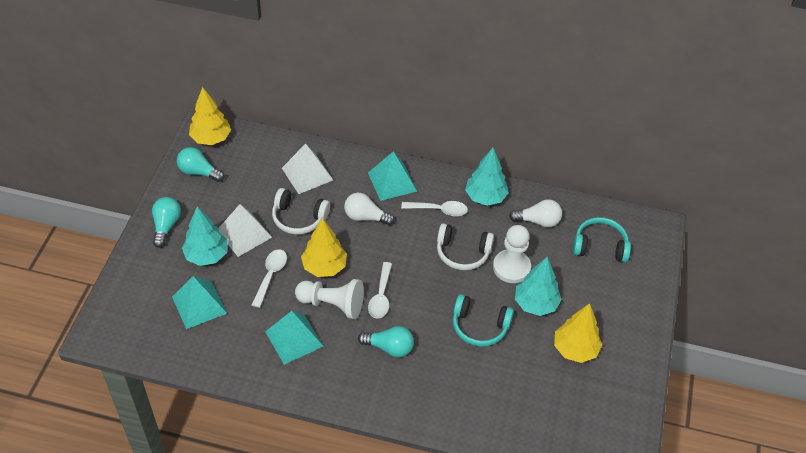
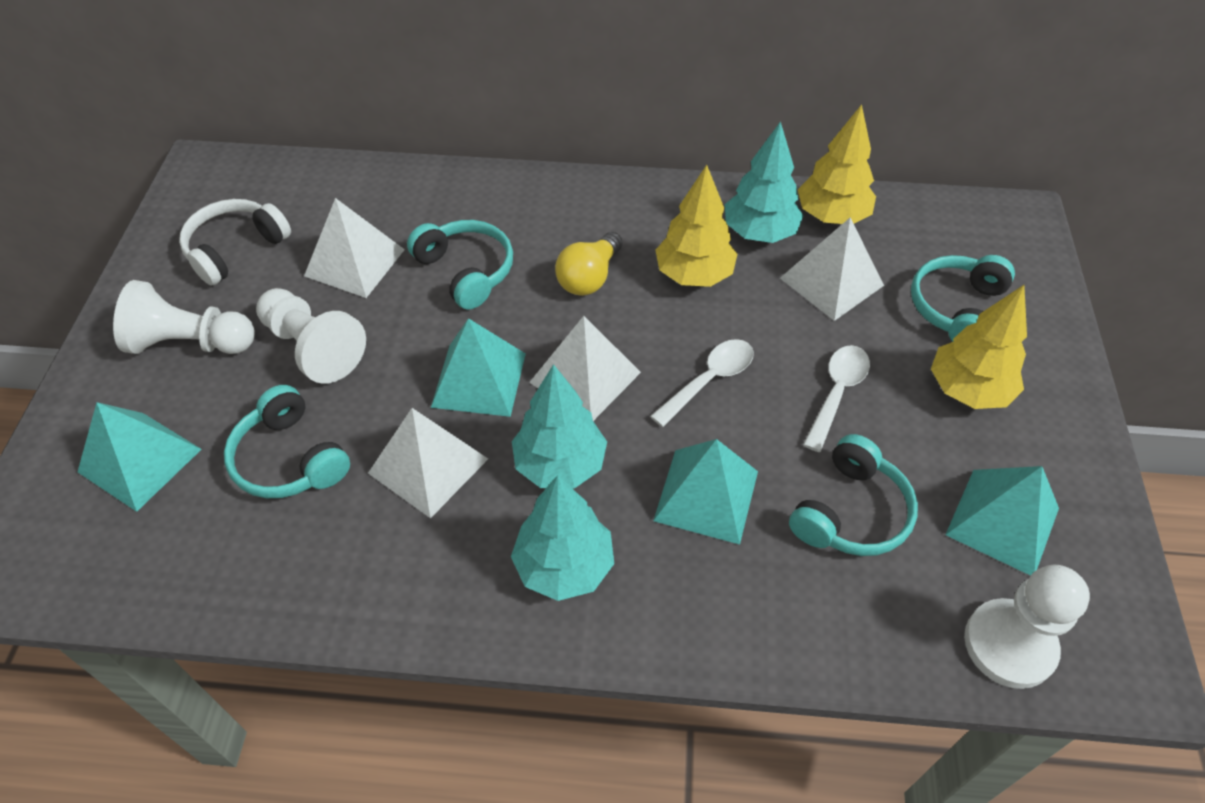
turquoise headphones: 2 -> 4
turquoise light bulb: 3 -> 0
turquoise pyramid: 3 -> 4
white headphones: 2 -> 1
white light bulb: 2 -> 0
white pawn: 2 -> 3
white pyramid: 2 -> 4
white spoon: 3 -> 2
yellow light bulb: 0 -> 1

